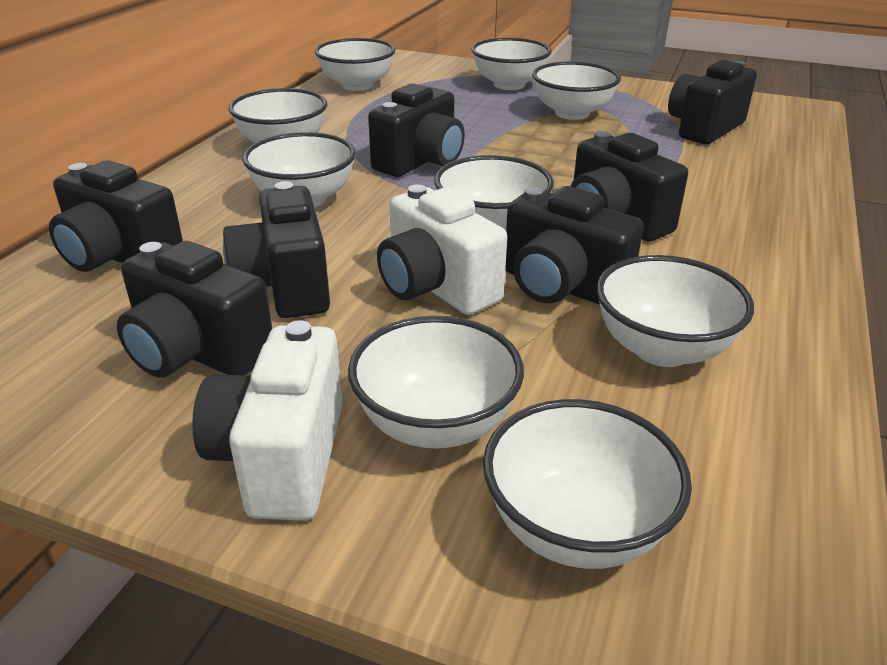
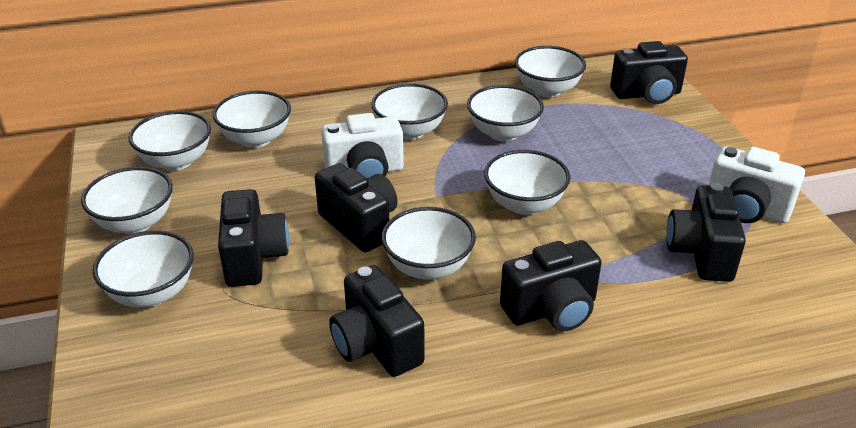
black camera: 7 -> 6

